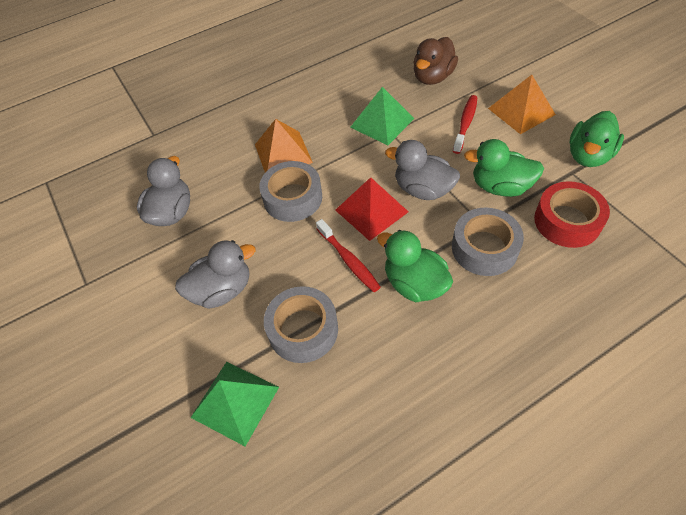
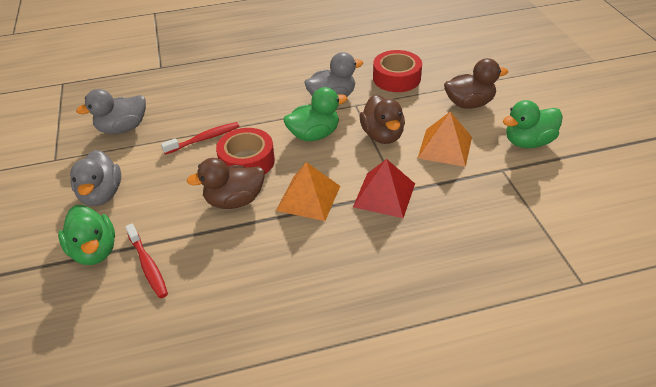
brown duck: 1 -> 3
green pyramid: 2 -> 0
grey tape: 3 -> 0
red tape: 1 -> 2

